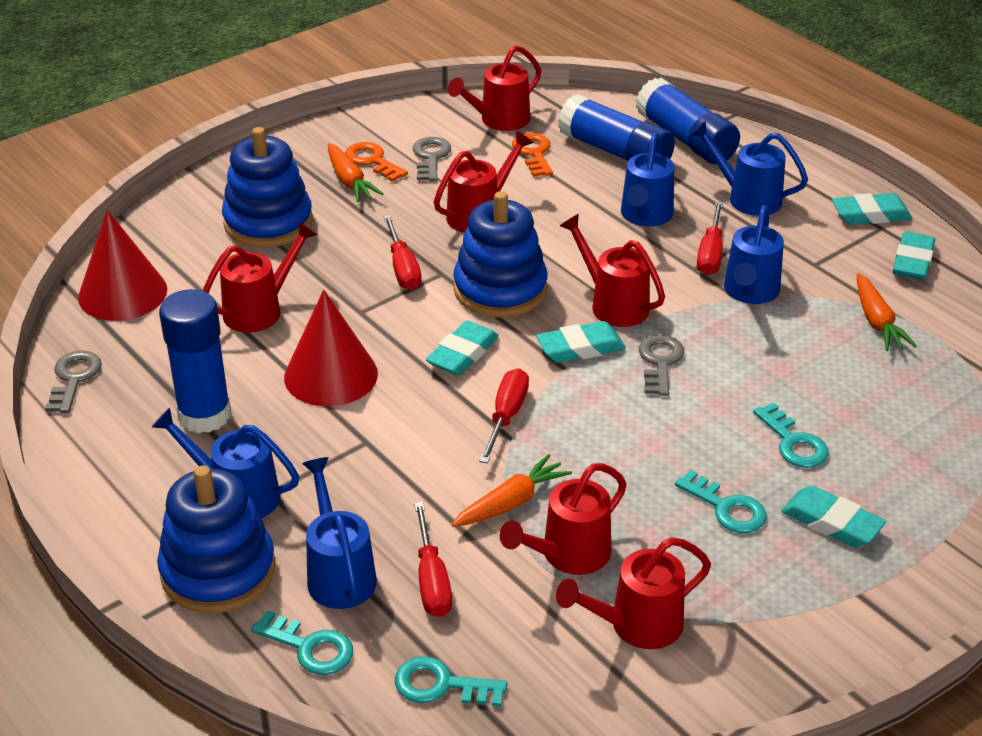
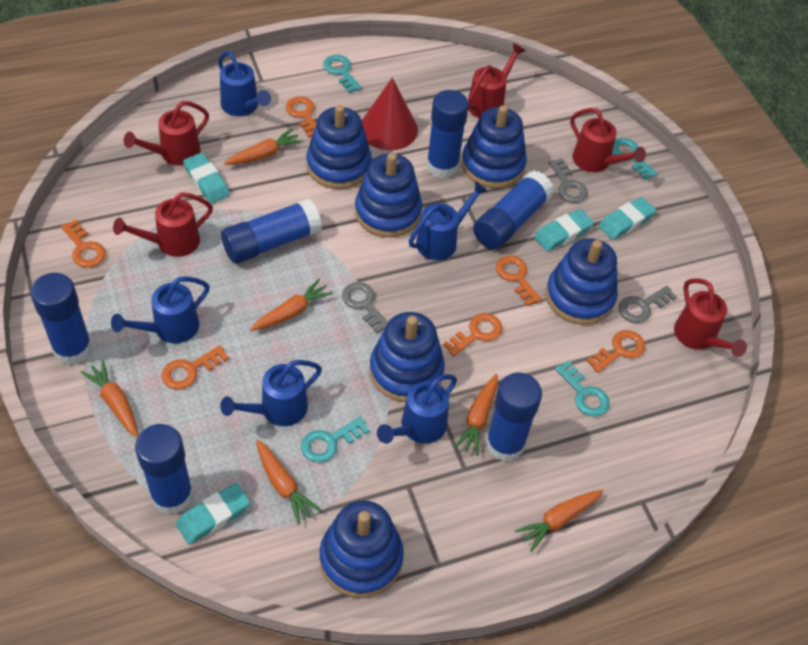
blue glue stick: 3 -> 6
blue stacking toy: 3 -> 6
orange carrot: 3 -> 6
orange key: 2 -> 6
red cone: 2 -> 1
red screwdriver: 4 -> 0
red watering can: 6 -> 5
turquoise eraser: 5 -> 4

